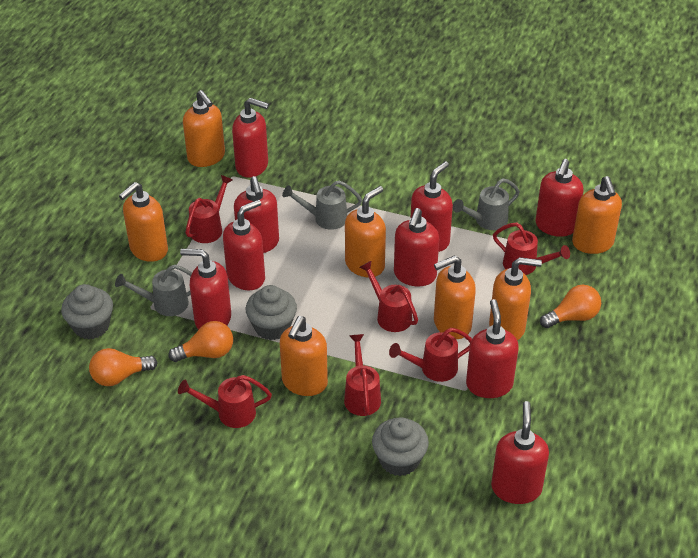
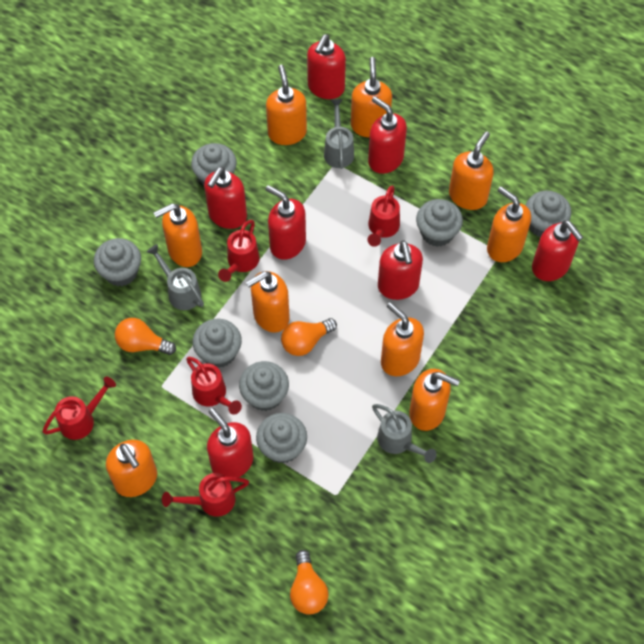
grey cupcake: 3 -> 7
orange soap dispenser: 7 -> 9
red soap dispenser: 9 -> 7
red watering can: 6 -> 5

